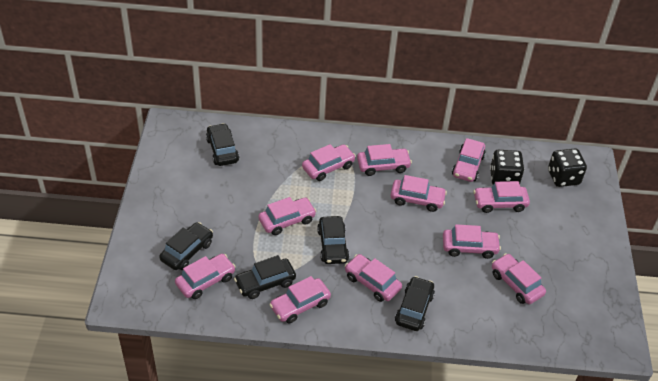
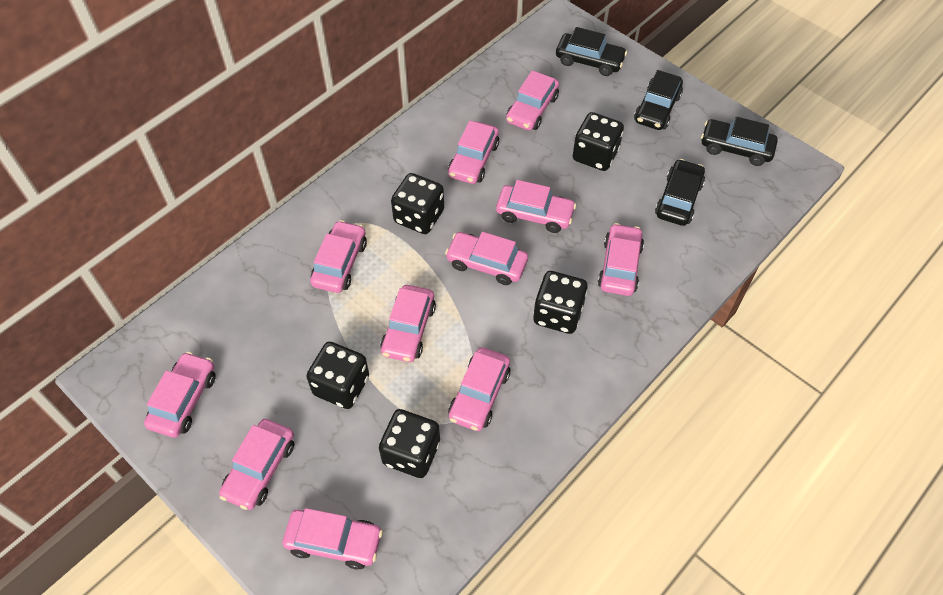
black car: 5 -> 4
black dice: 2 -> 5

